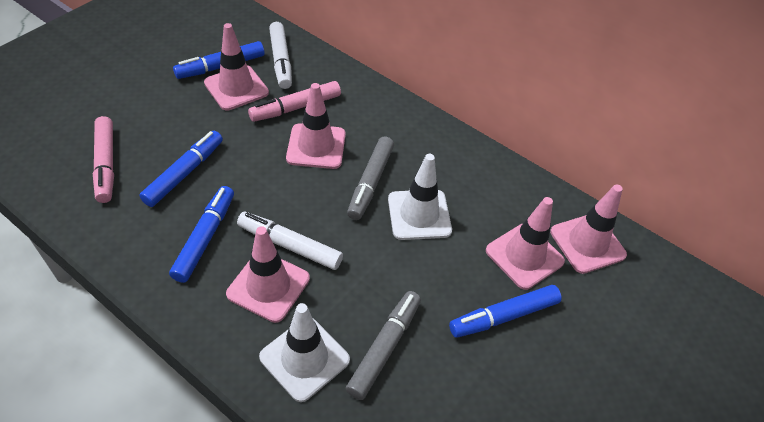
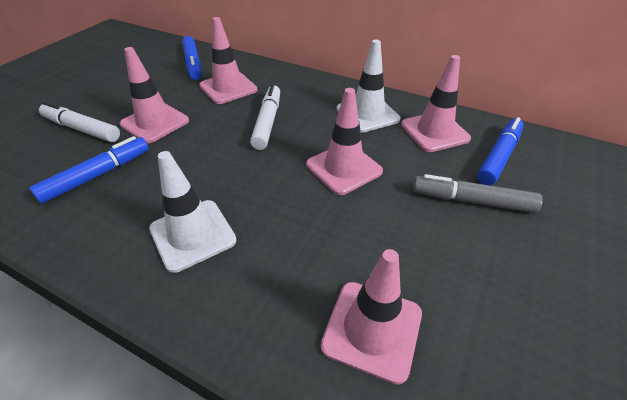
blue marker: 4 -> 3
grey marker: 2 -> 1
pink marker: 2 -> 0

